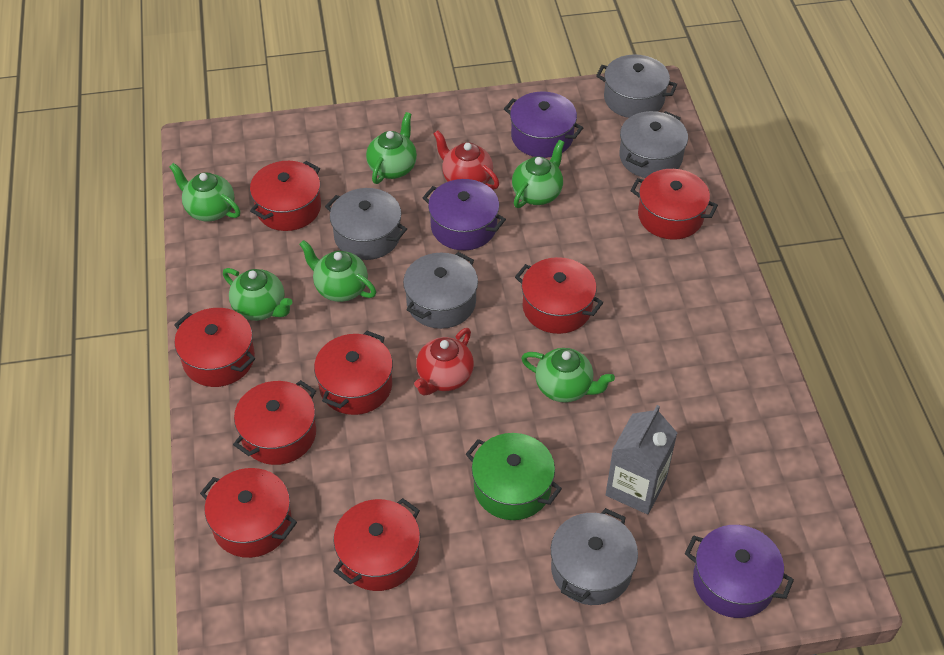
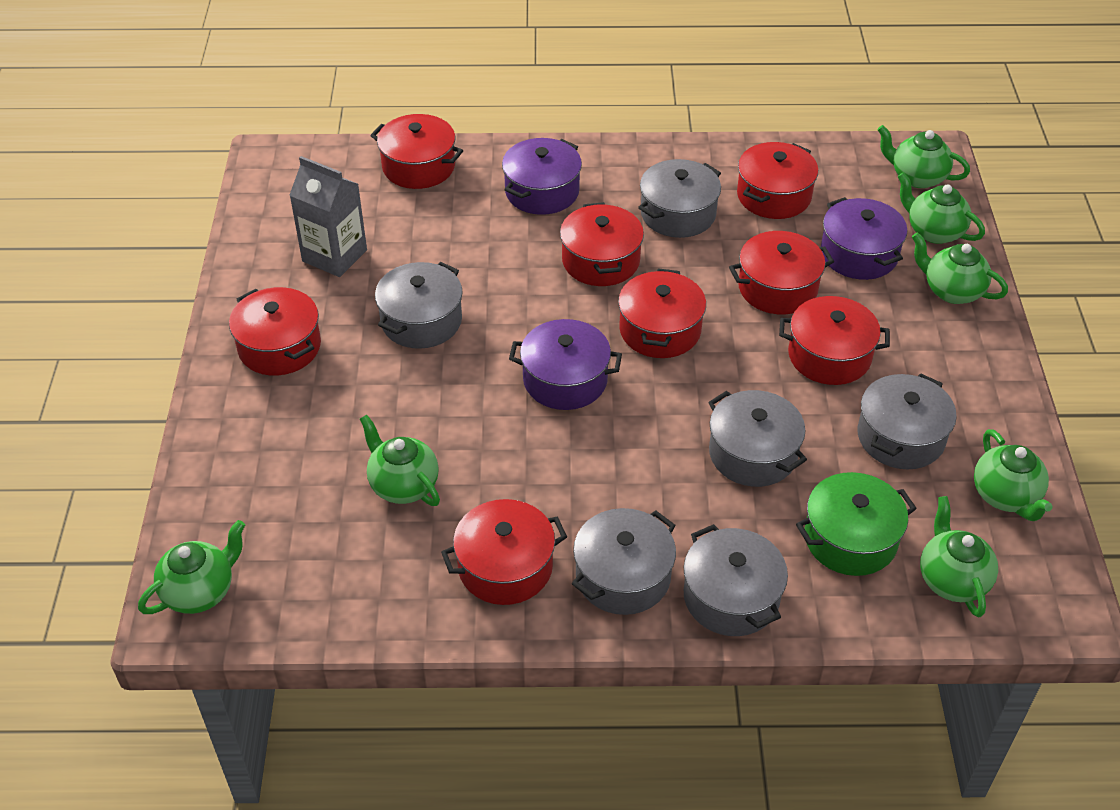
green teapot: 6 -> 7
grey pot: 5 -> 6
red teapot: 2 -> 0

